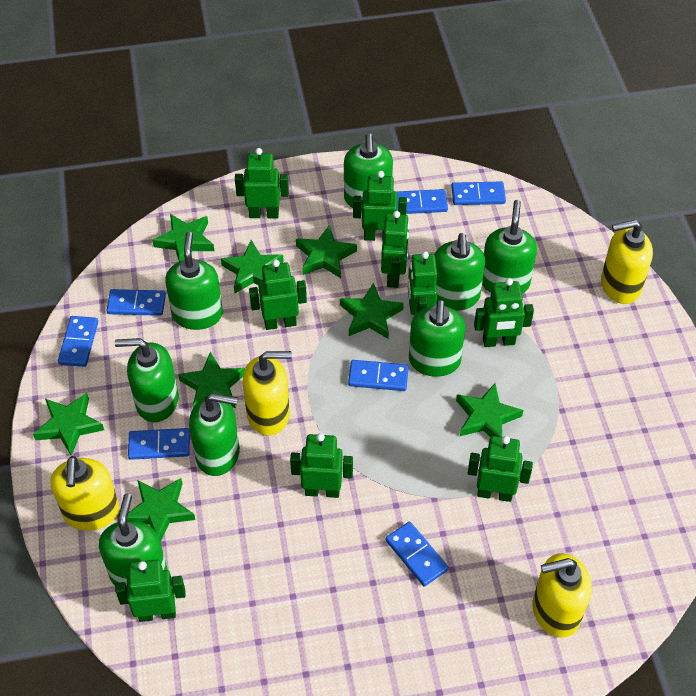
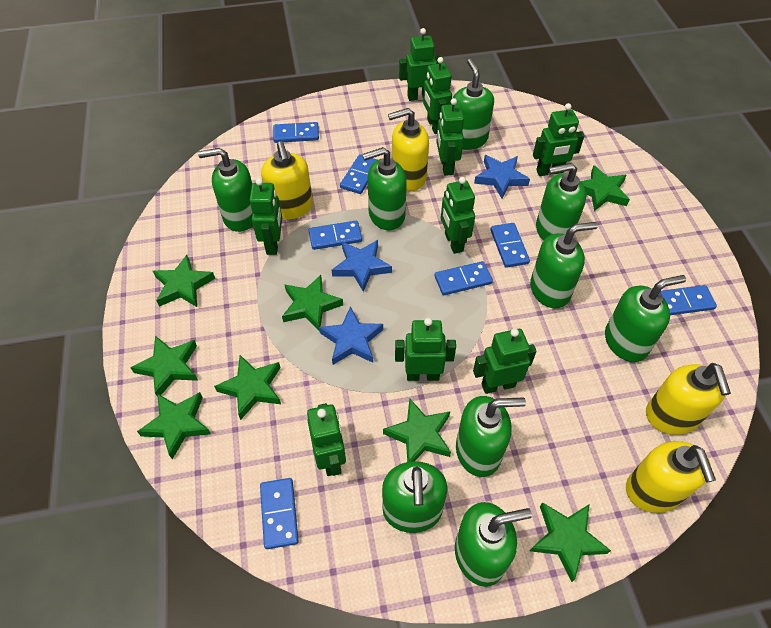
blue star: 0 -> 3
green soap dispenser: 8 -> 9

